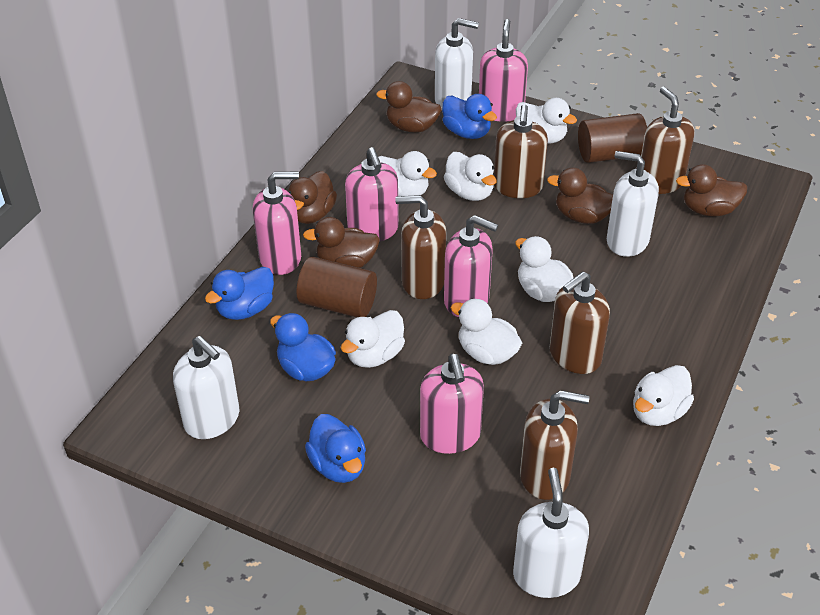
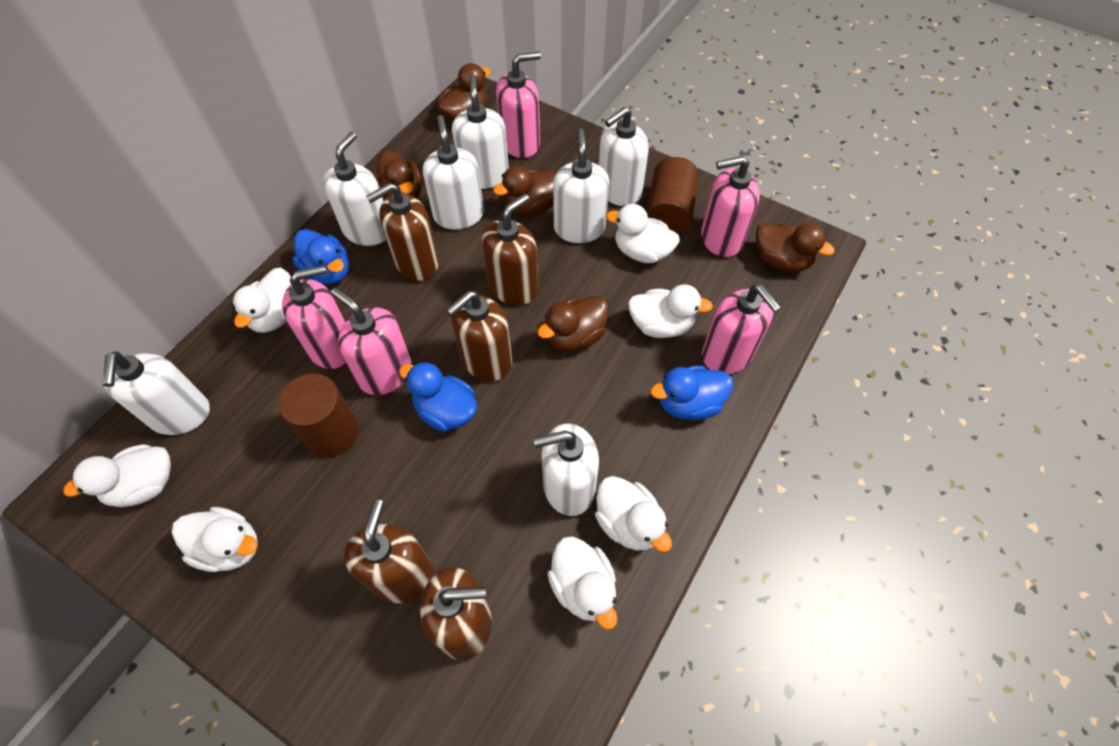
blue duck: 4 -> 3
white soap dispenser: 4 -> 7

